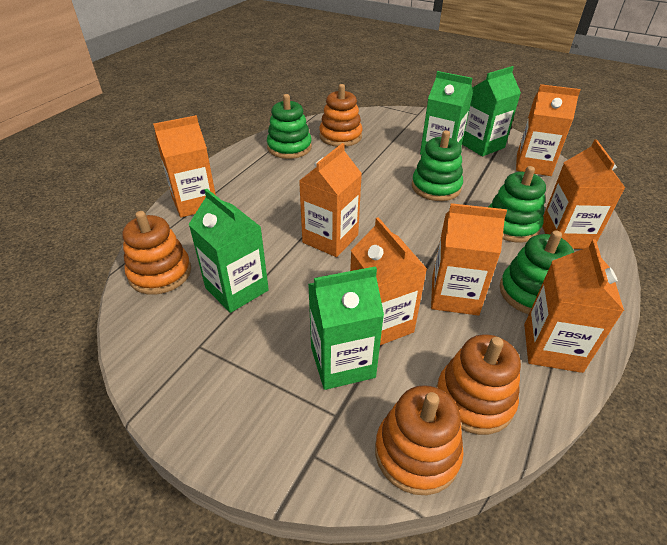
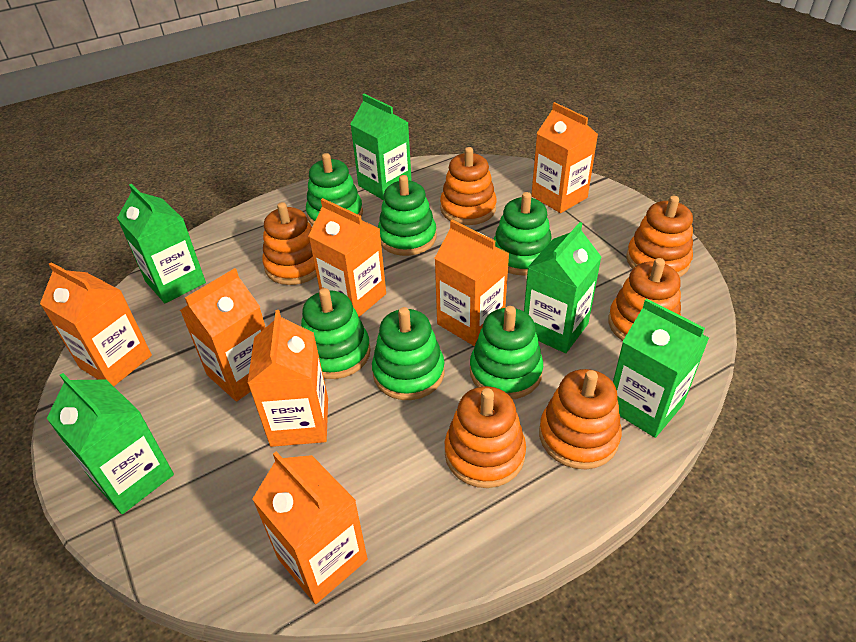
green carton: 4 -> 5
green stacking toy: 4 -> 6
orange stacking toy: 4 -> 6

